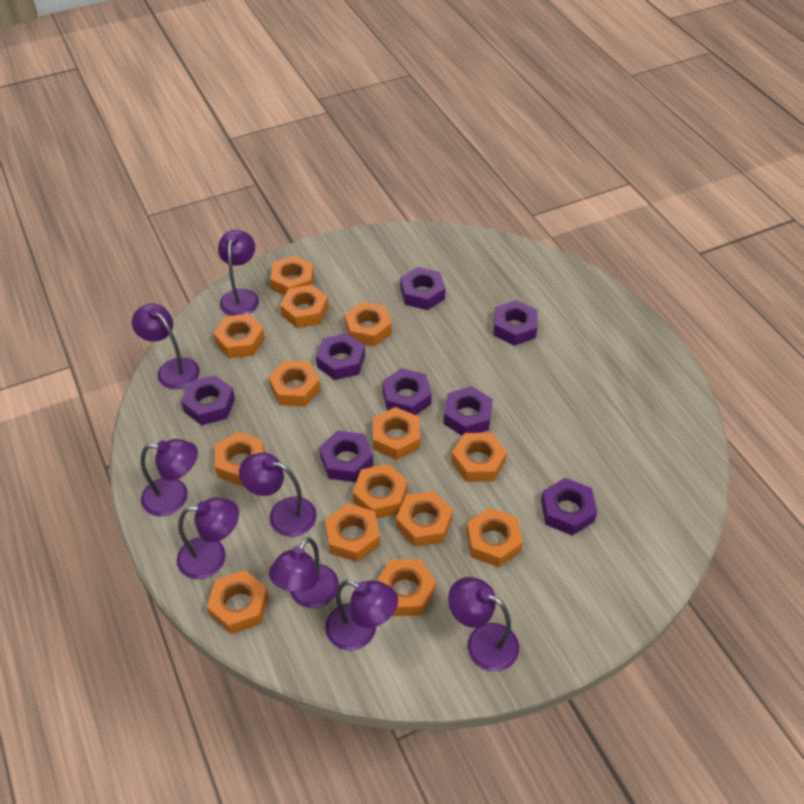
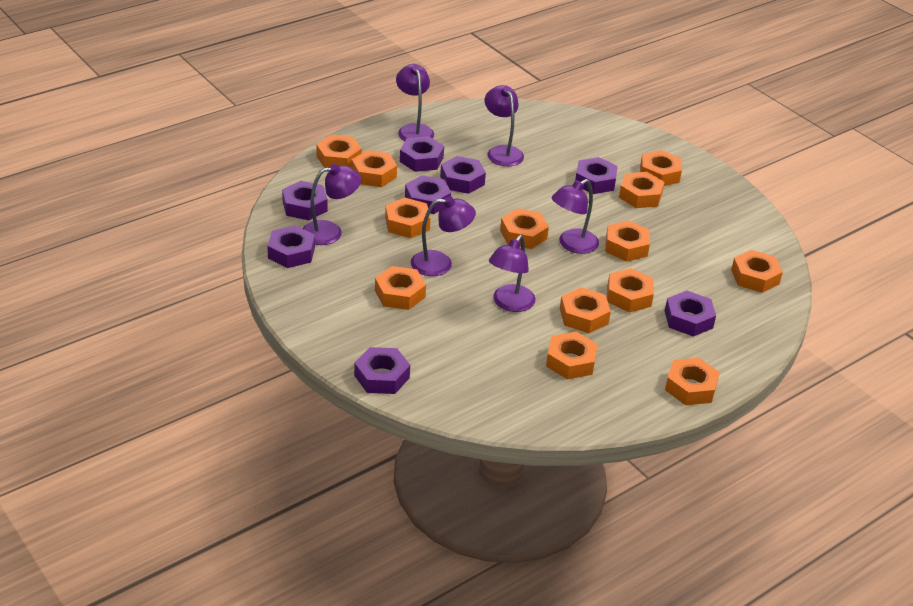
orange nut: 14 -> 13
purple lamp: 8 -> 6

